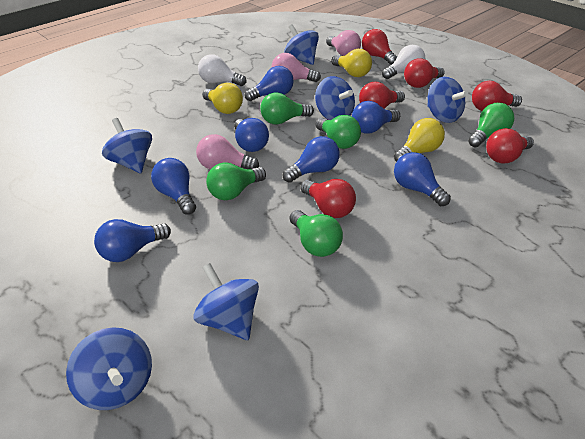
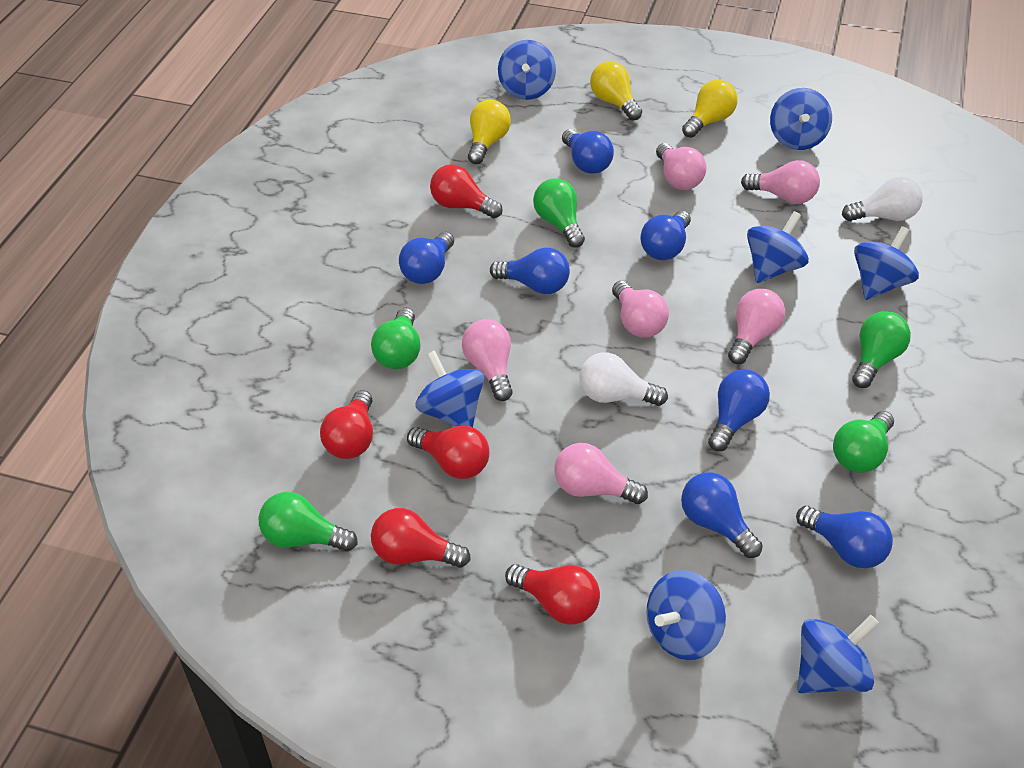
blue spinning top: 6 -> 7
pink light bulb: 3 -> 6
red light bulb: 6 -> 5

